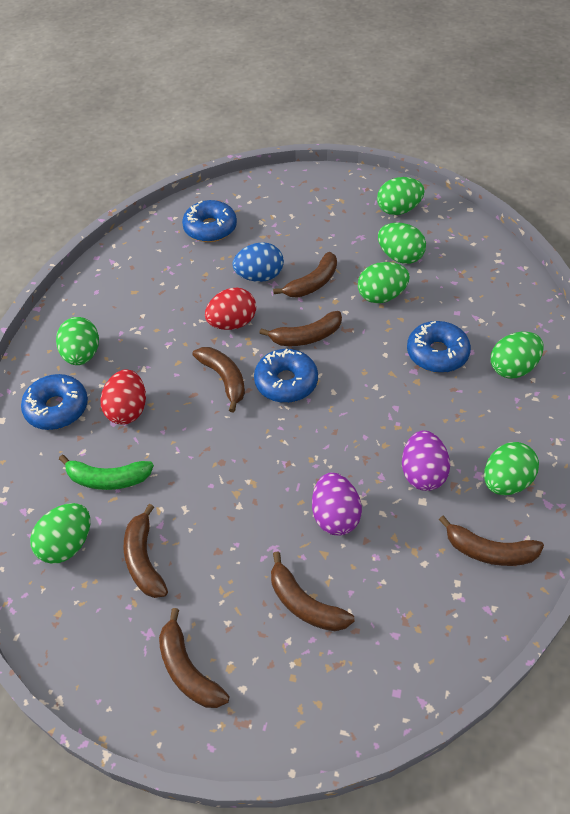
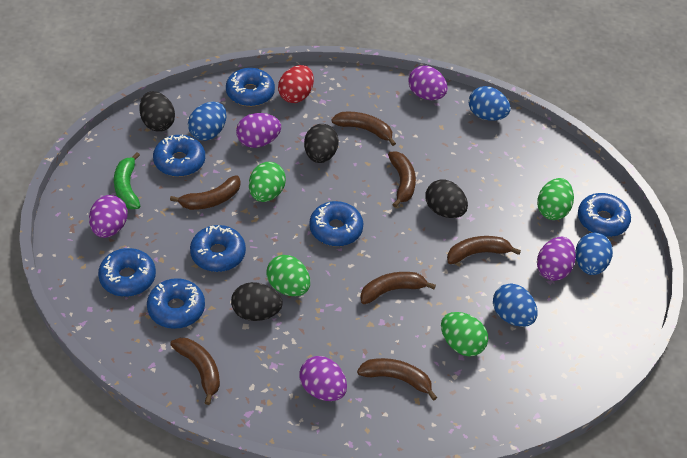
black egg: 0 -> 4
blue donut: 4 -> 7
blue egg: 1 -> 4
green egg: 7 -> 4
purple egg: 2 -> 5
red egg: 2 -> 1

